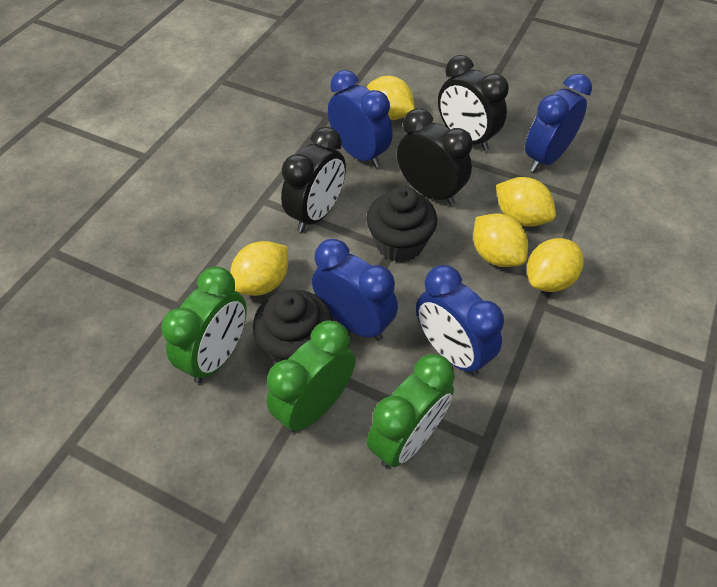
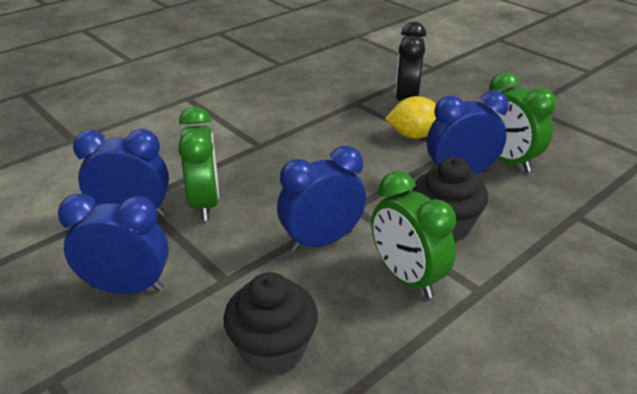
black clock: 3 -> 1
yellow lemon: 5 -> 1

